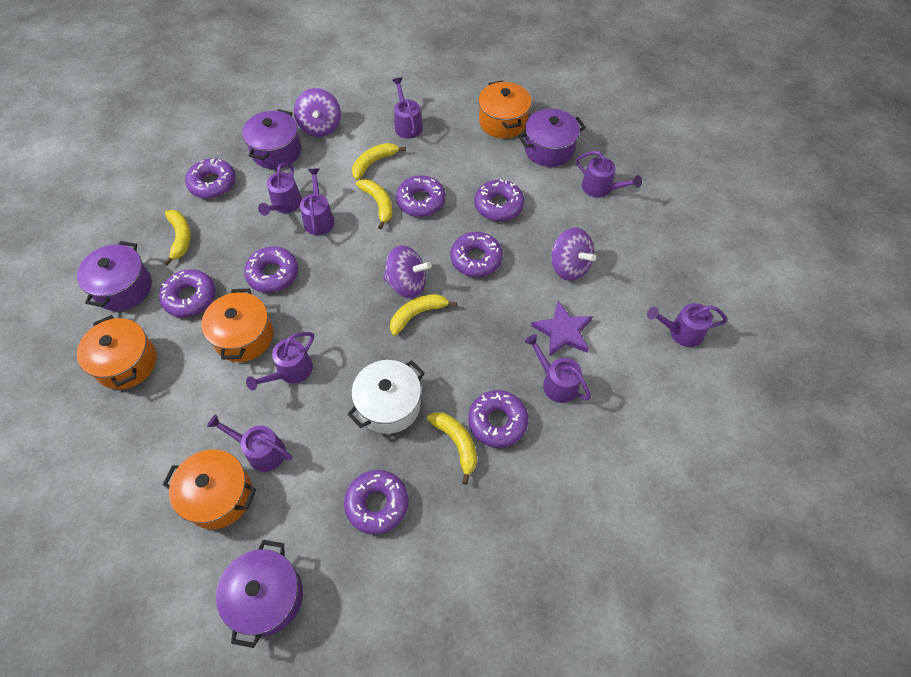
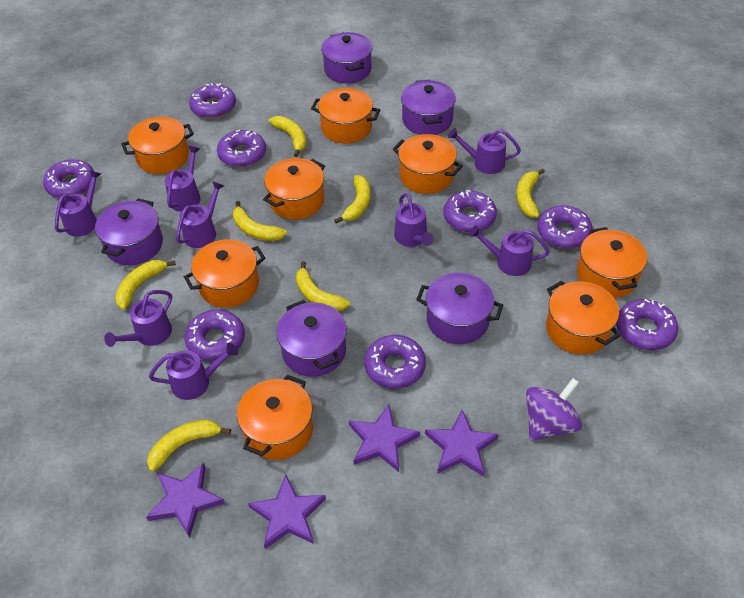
orange pot: 4 -> 8
purple pot: 4 -> 5
purple spinning top: 3 -> 1
purple star: 1 -> 4
white pot: 1 -> 0
yellow banana: 5 -> 7

